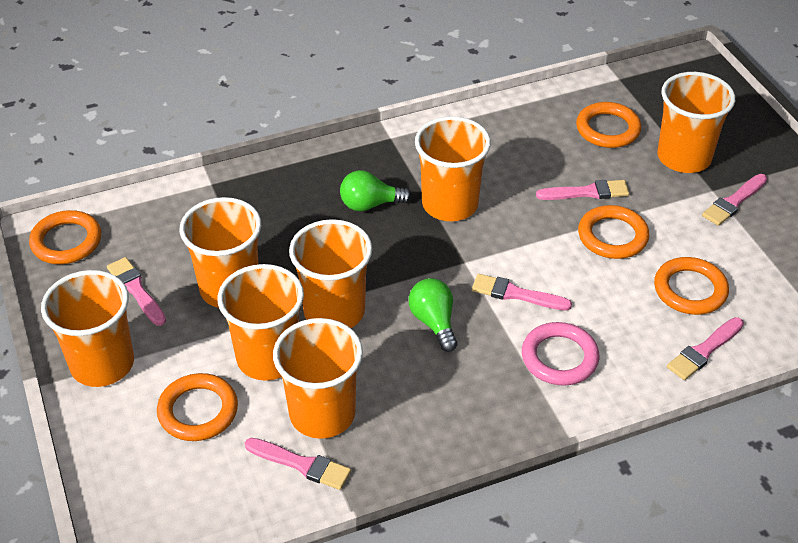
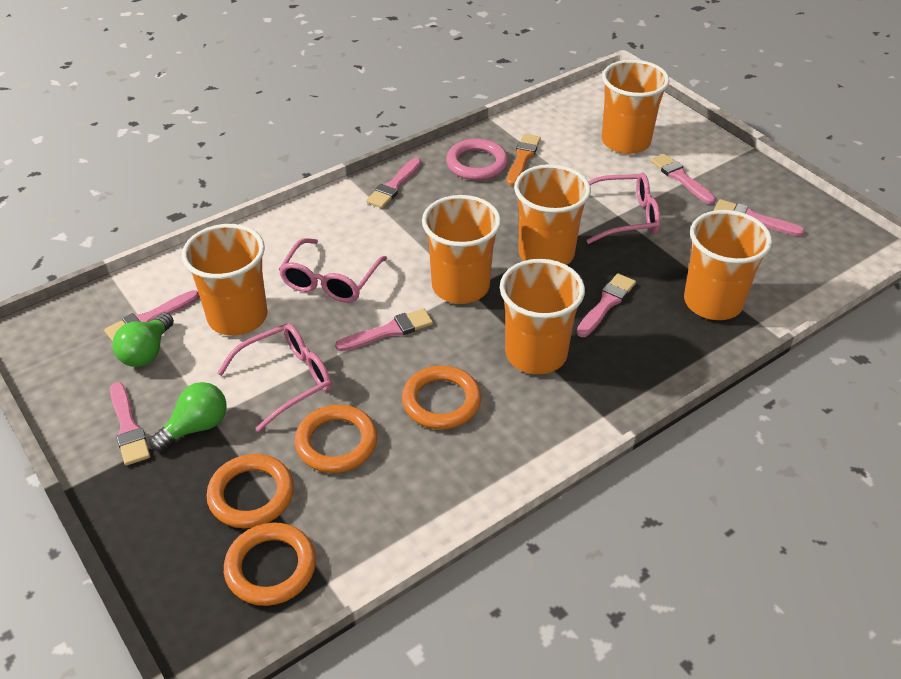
orange brush: 0 -> 1
orange cup: 7 -> 6
orange ring: 5 -> 4
pink brush: 6 -> 7
pink glasses: 0 -> 3

